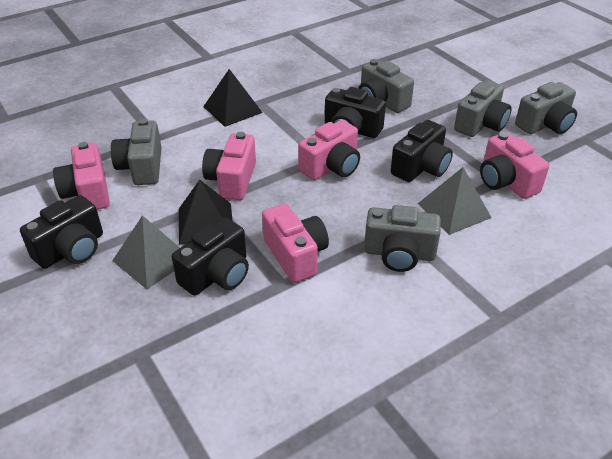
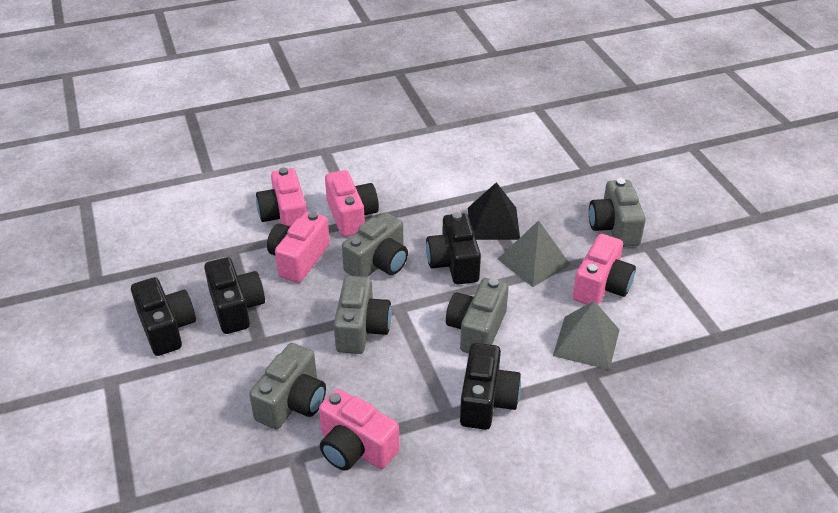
black pyramid: 2 -> 1

